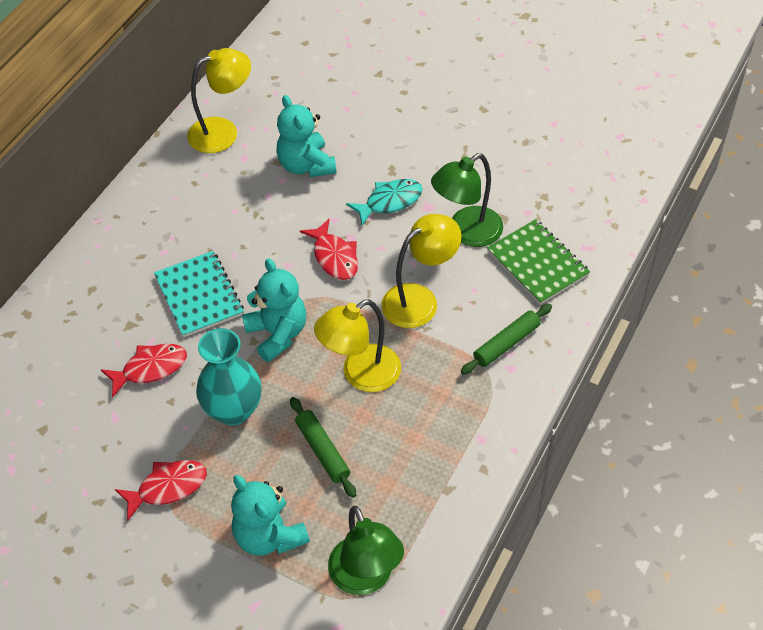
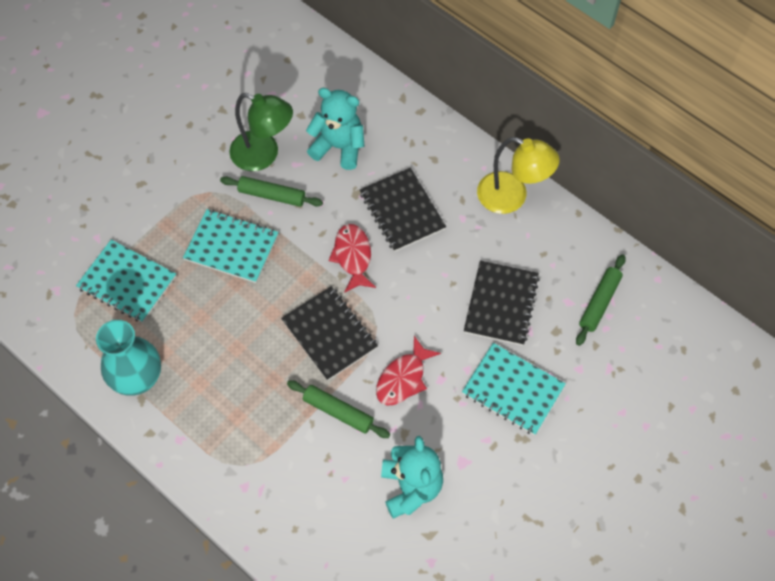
black notebook: 0 -> 3
green lamp: 2 -> 1
green notebook: 1 -> 0
green rolling pin: 2 -> 3
red fish: 3 -> 2
turquoise fish: 1 -> 0
turquoise notebook: 1 -> 3
turquoise teddy bear: 3 -> 2
yellow lamp: 3 -> 1

